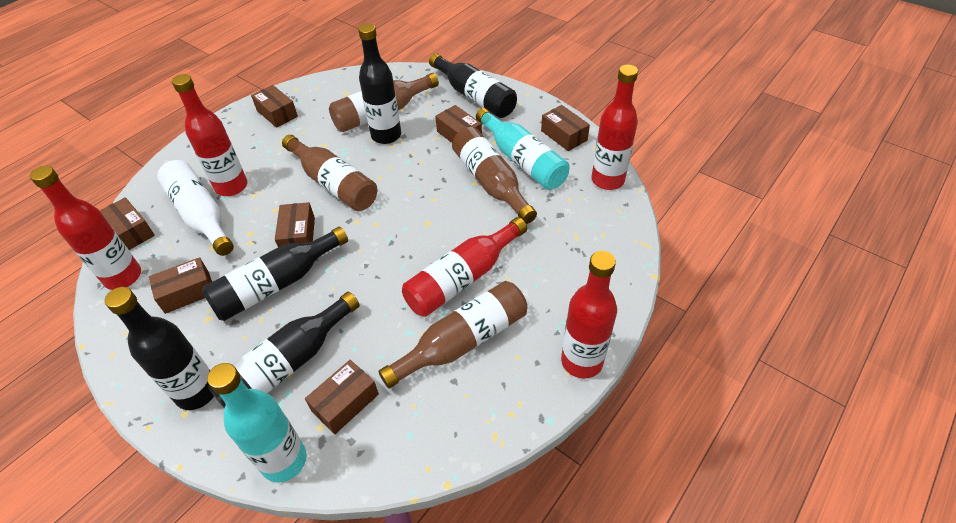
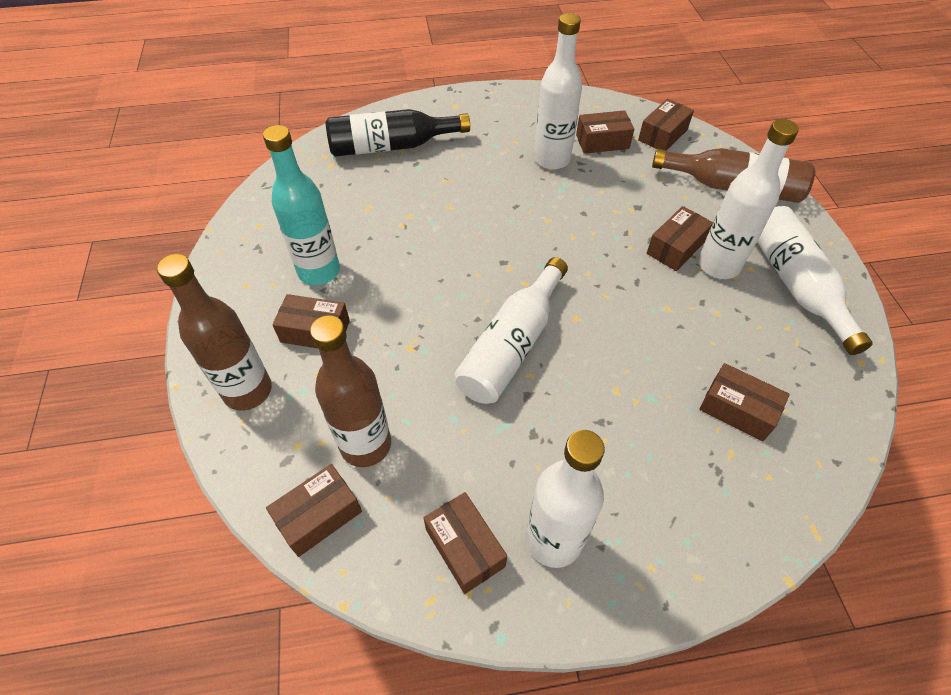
black bottle: 5 -> 1
brown bottle: 4 -> 3
red bottle: 5 -> 0
turquoise bottle: 2 -> 1
white bottle: 1 -> 5

